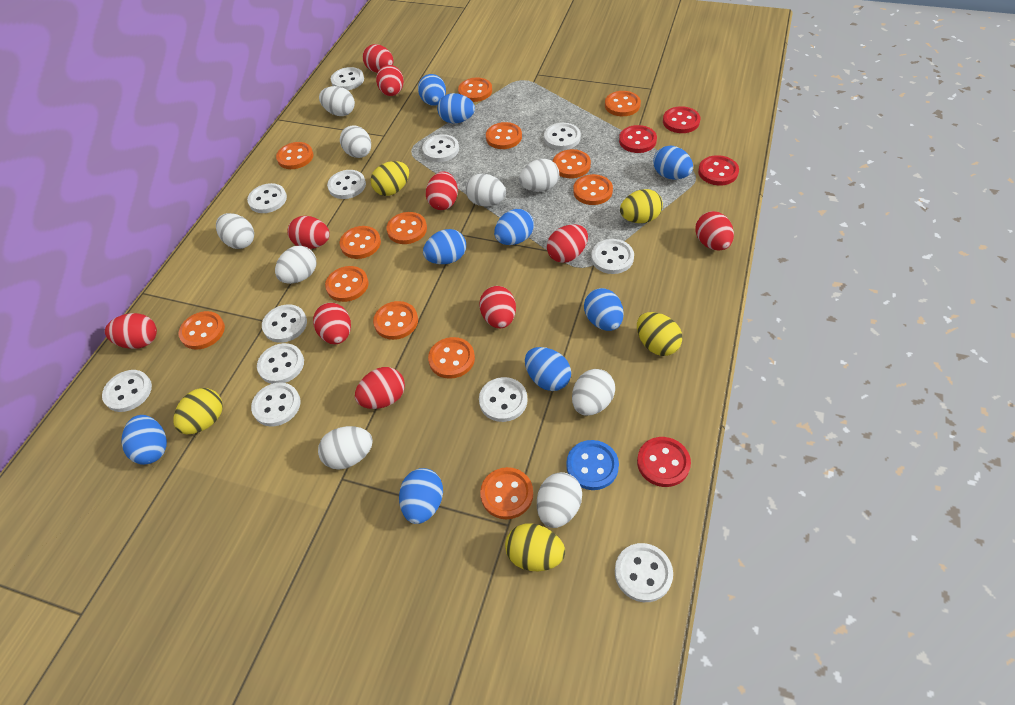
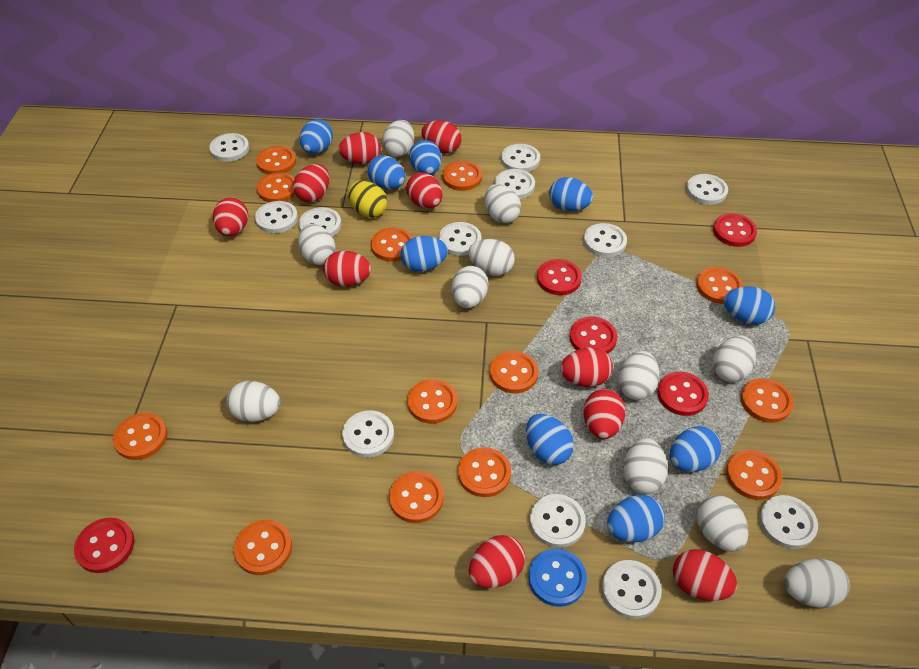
red button: 4 -> 5
white egg: 9 -> 11
yellow egg: 5 -> 1

